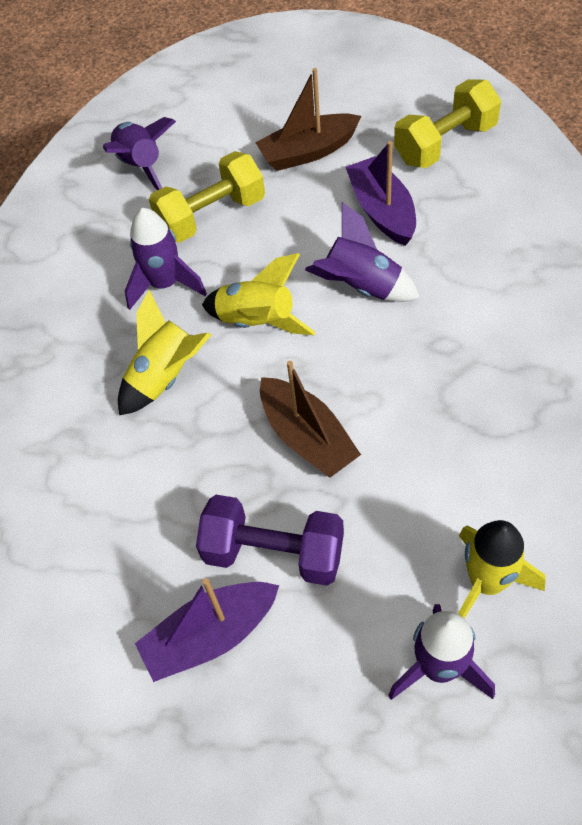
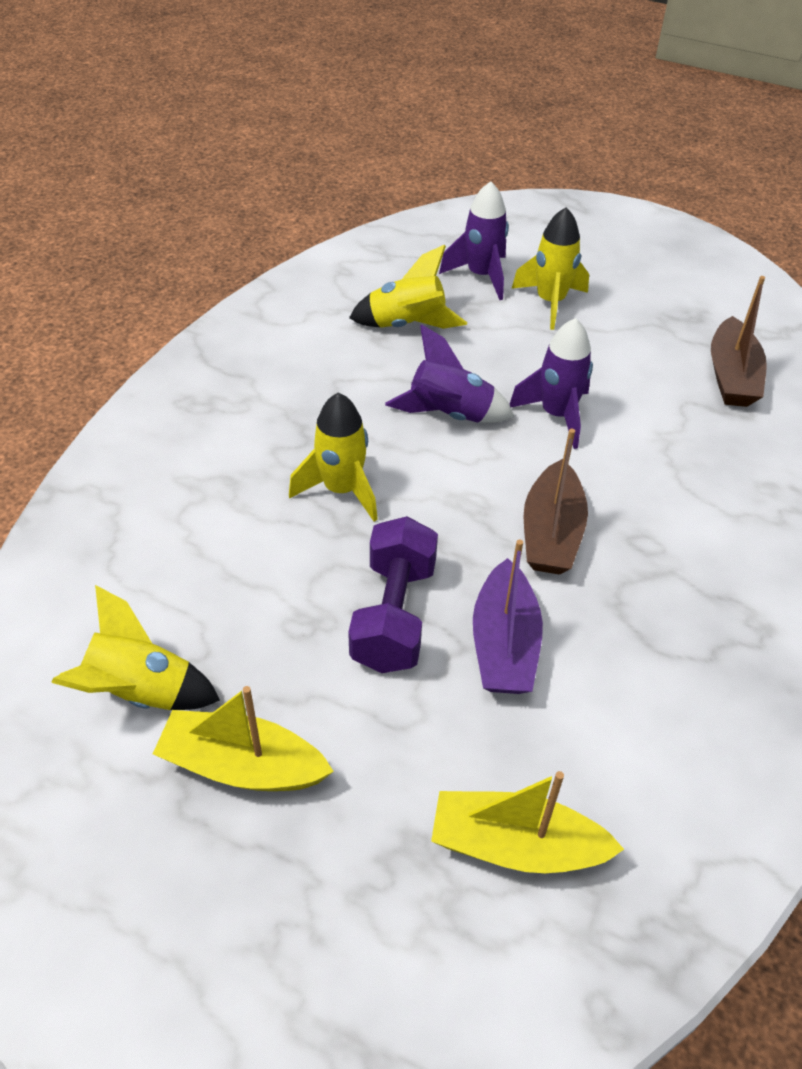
purple boat: 2 -> 1
purple rocket: 4 -> 3
yellow boat: 0 -> 2
yellow dumbbell: 2 -> 0
yellow rocket: 3 -> 4

